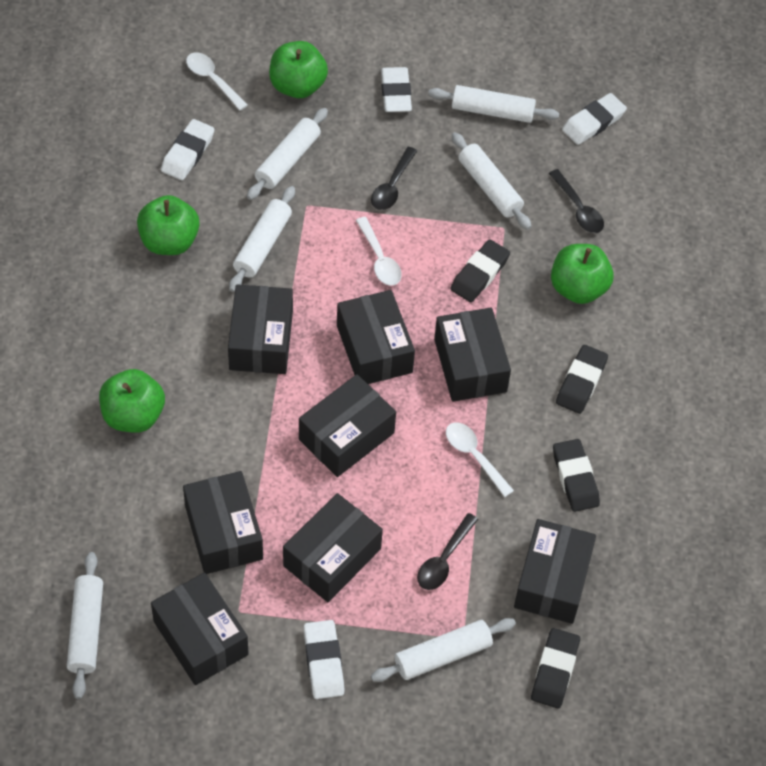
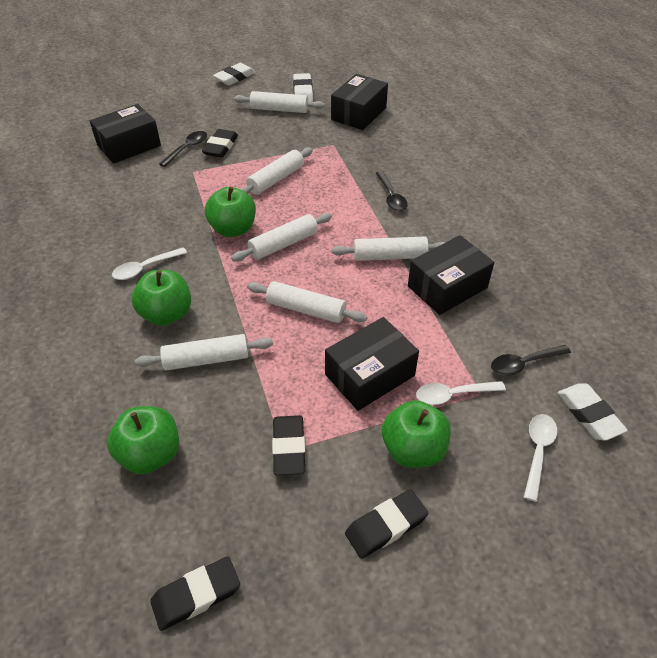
black box: 8 -> 4
white eraser: 4 -> 3

